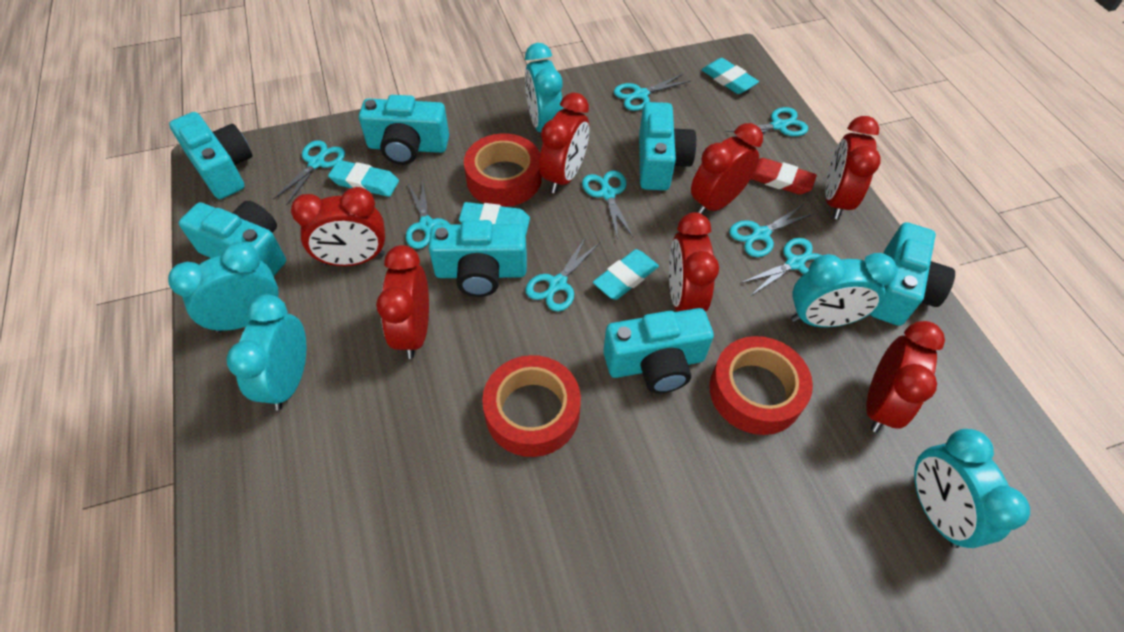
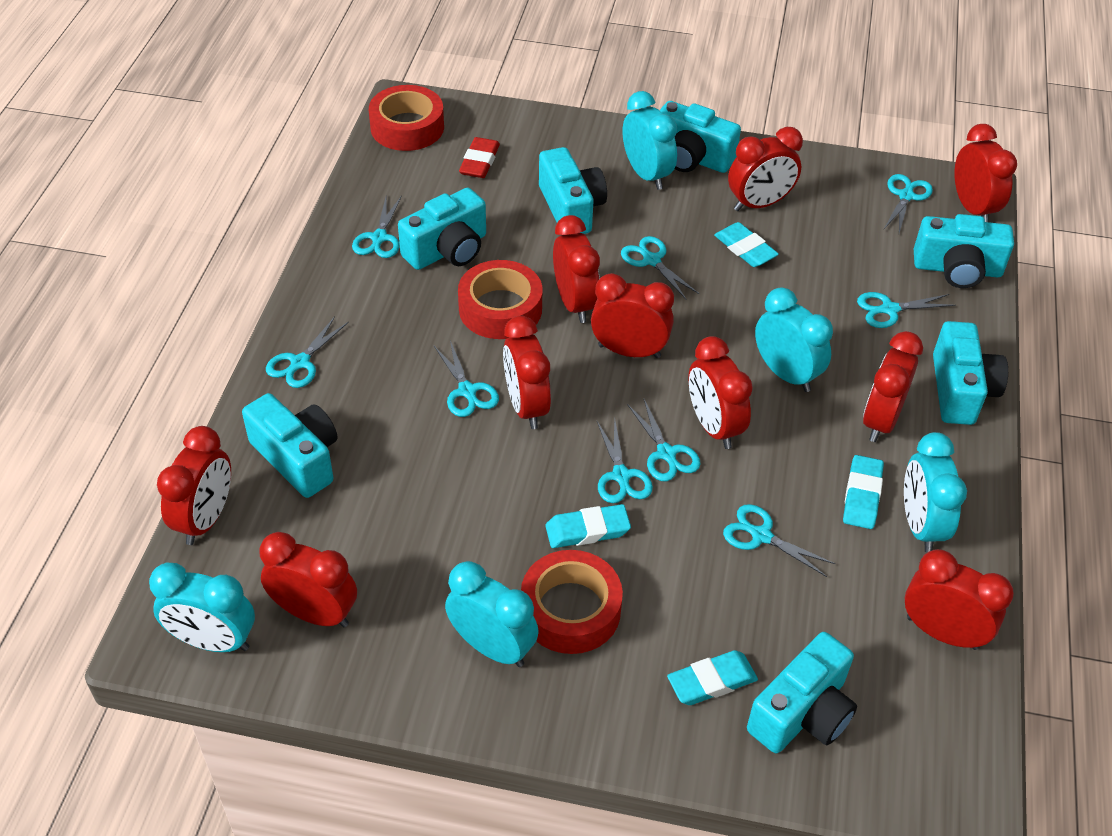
red clock: 7 -> 10
turquoise scissors: 8 -> 9

